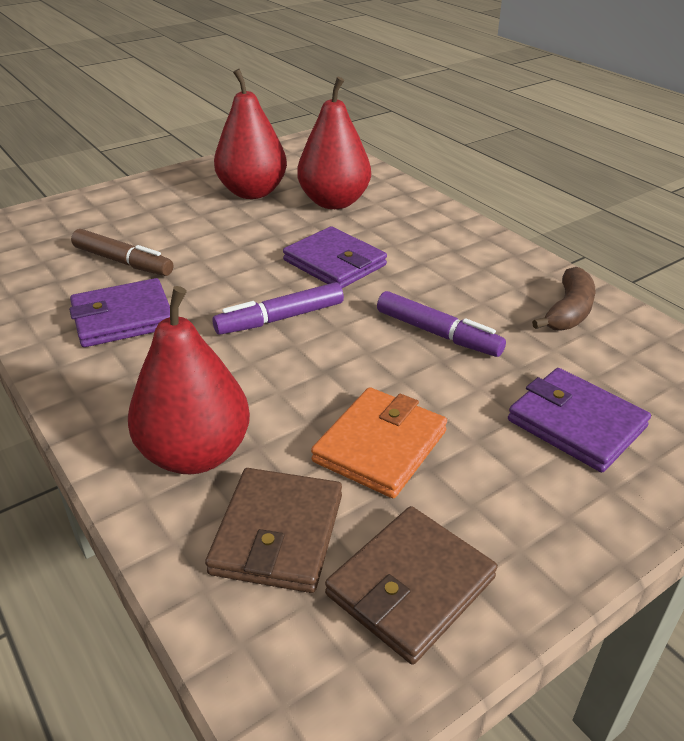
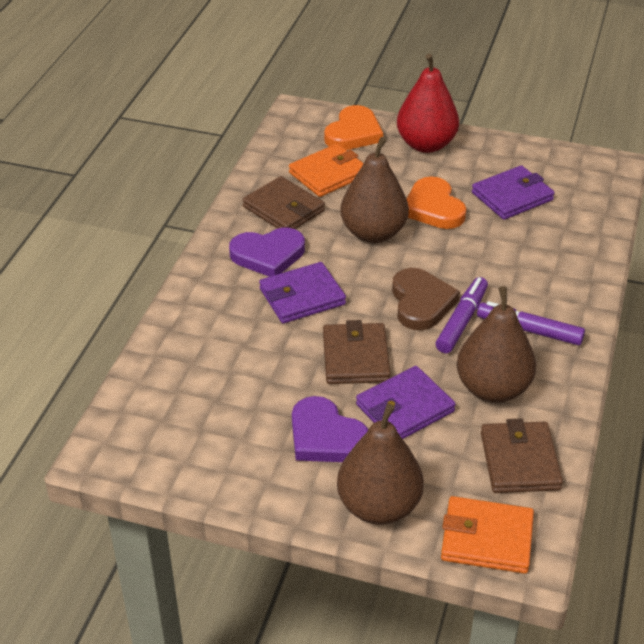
brown banana: 1 -> 0
brown heart: 0 -> 1
brown marker: 1 -> 0
brown pear: 0 -> 3
brown wallet: 2 -> 3
orange heart: 0 -> 2
orange wallet: 1 -> 2
purple heart: 0 -> 2
red pear: 3 -> 1

